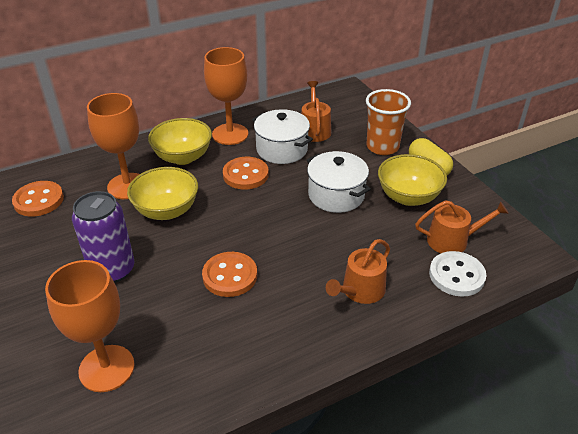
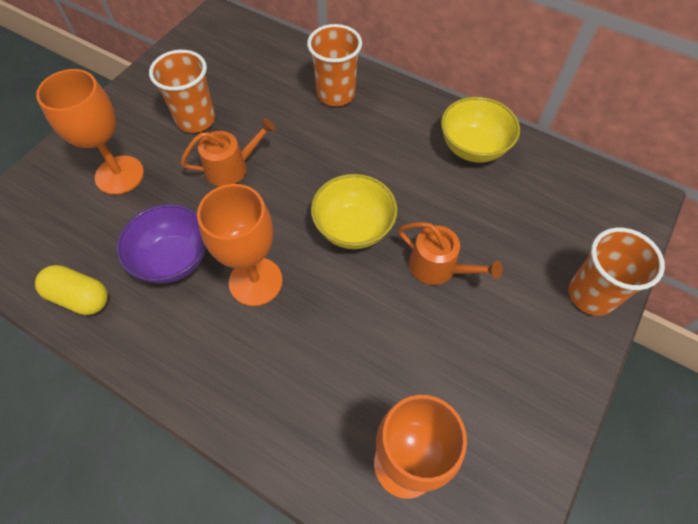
orange button: 3 -> 0
orange cup: 1 -> 3
orange watering can: 3 -> 2
purple bowl: 0 -> 1
purple can: 1 -> 0
white button: 1 -> 0
white pot: 2 -> 0
yellow bowl: 3 -> 2

